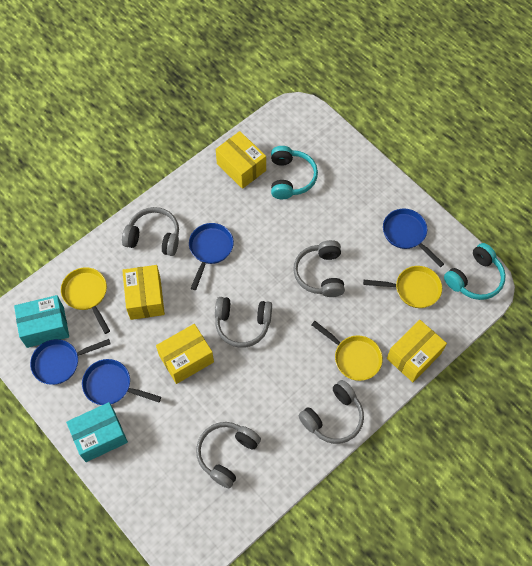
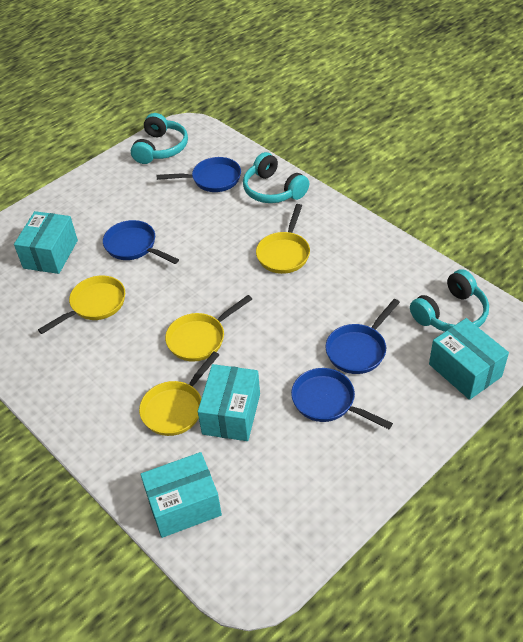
grey headphones: 5 -> 0
turquoise box: 2 -> 4
turquoise headphones: 2 -> 3
yellow box: 4 -> 0
yellow pan: 3 -> 4

